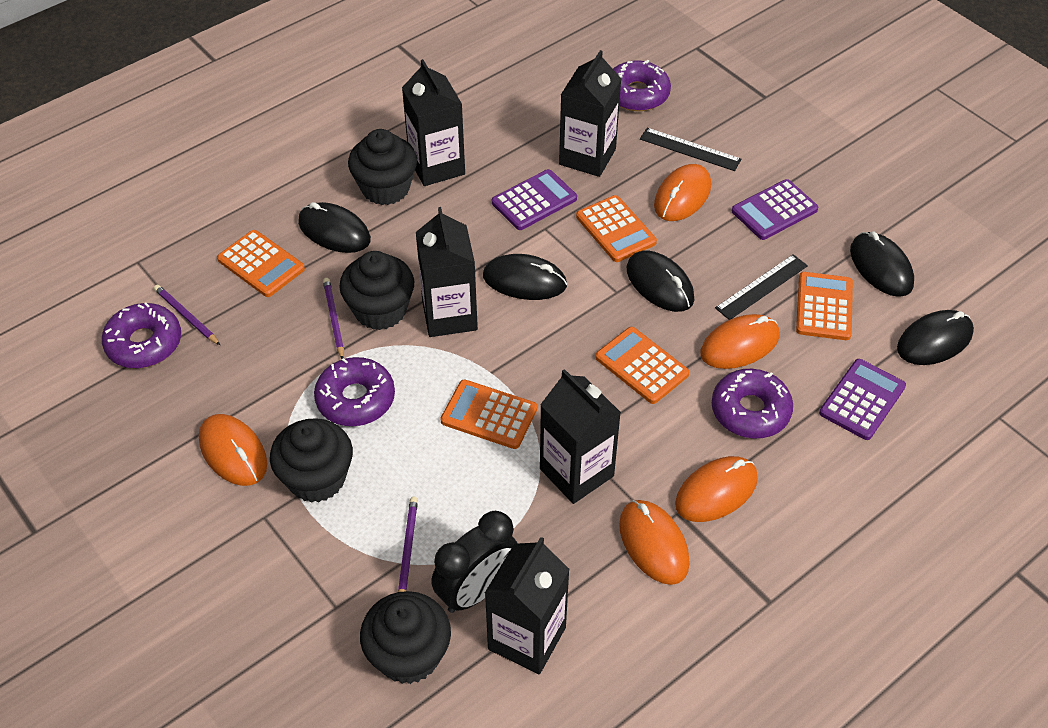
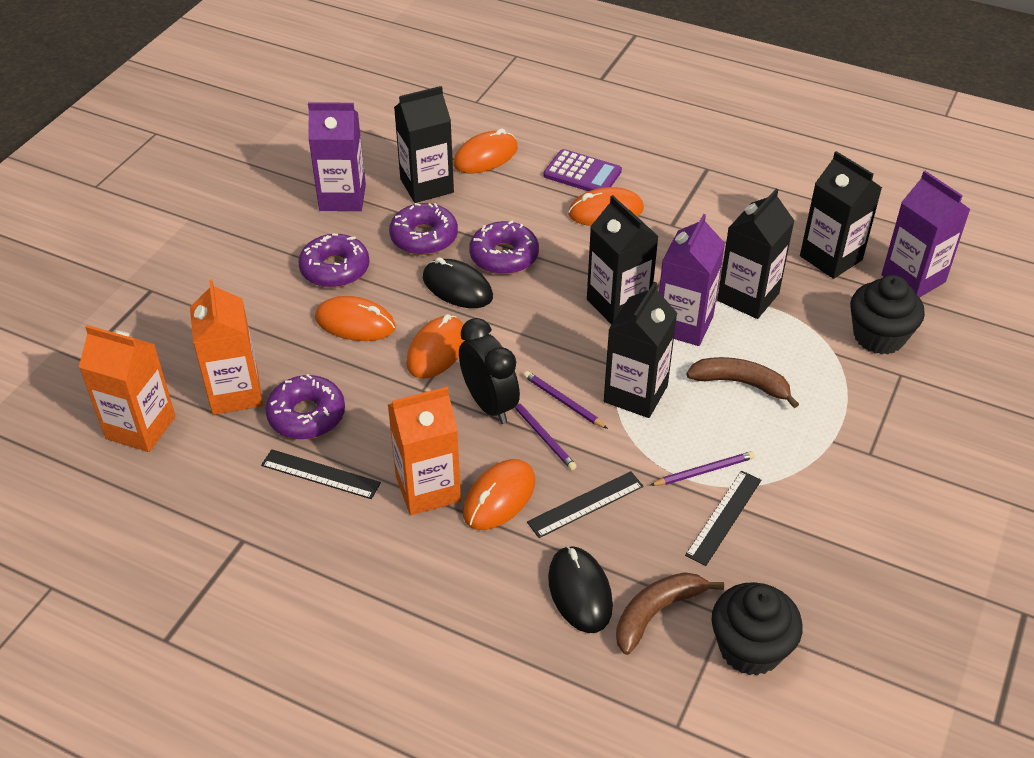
black cupcake: 4 -> 2
black mouse: 5 -> 2
black ruler: 2 -> 3
brown banana: 0 -> 2
orange calculator: 5 -> 0
orange carton: 0 -> 3
purple calculator: 3 -> 1
purple carton: 0 -> 3

